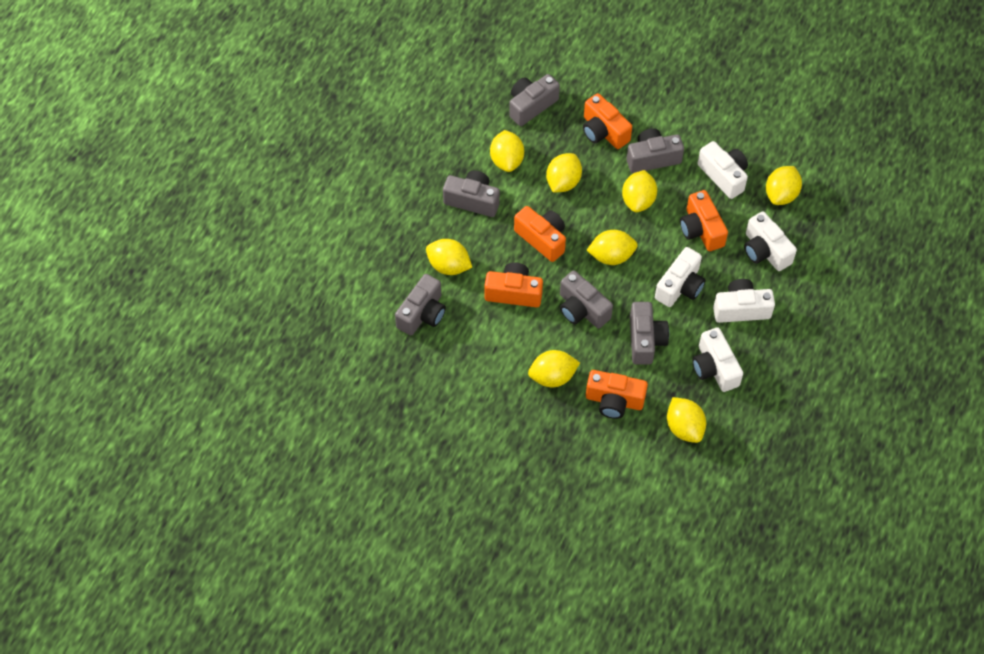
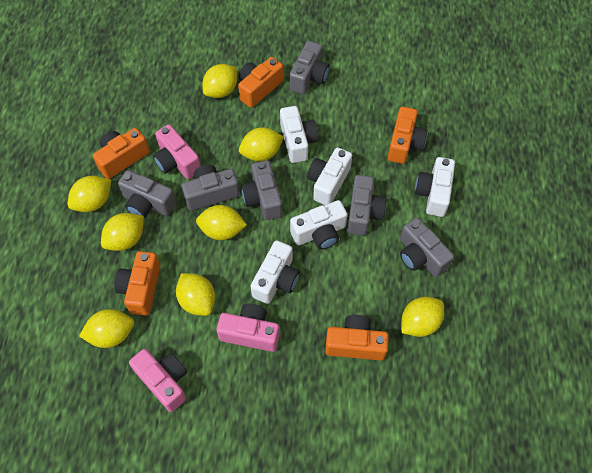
pink camera: 0 -> 3

